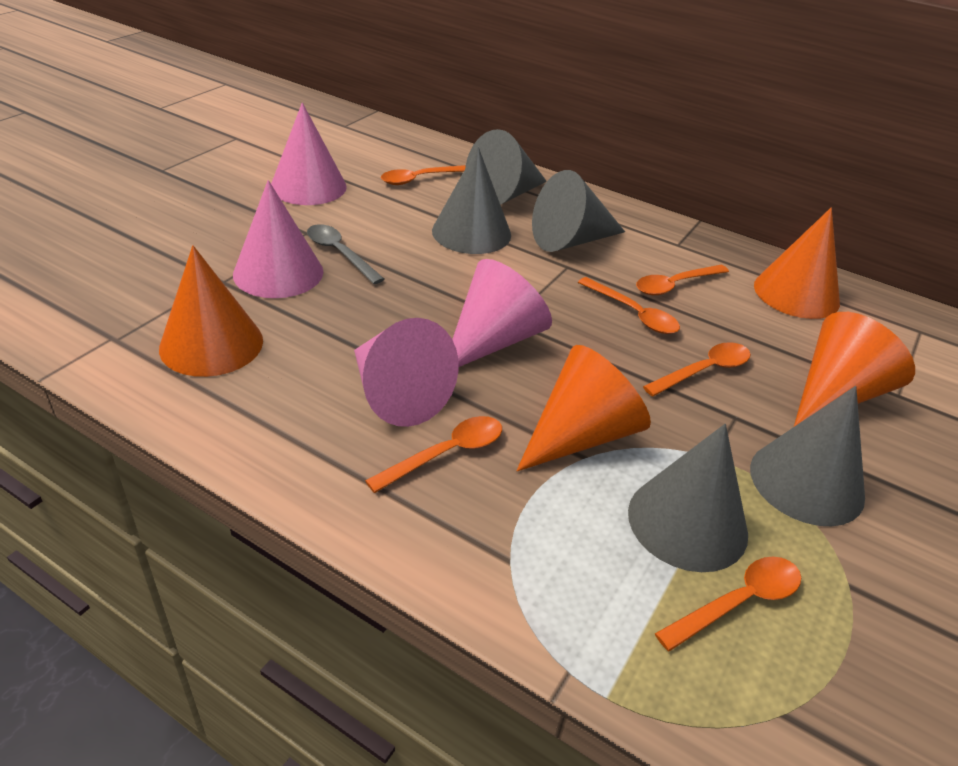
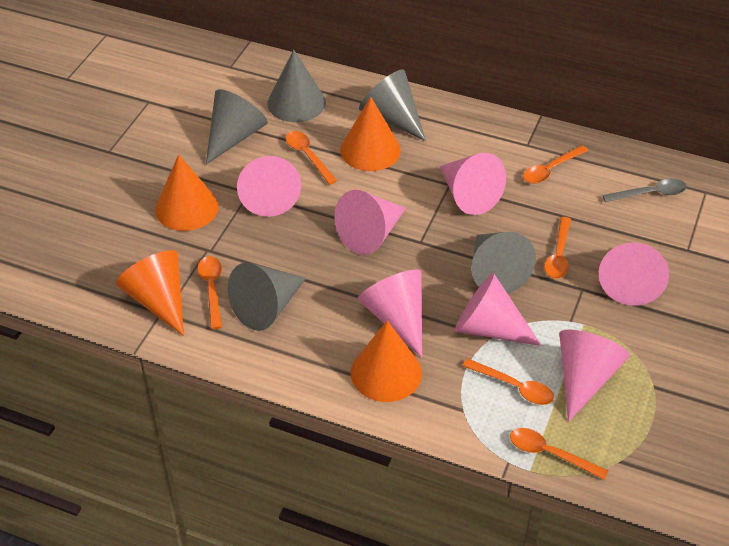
pink cone: 4 -> 7

